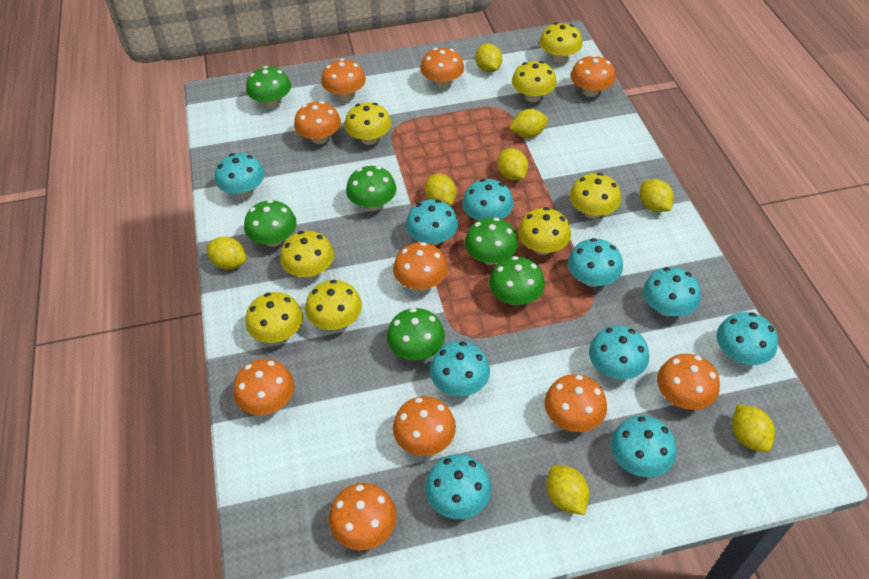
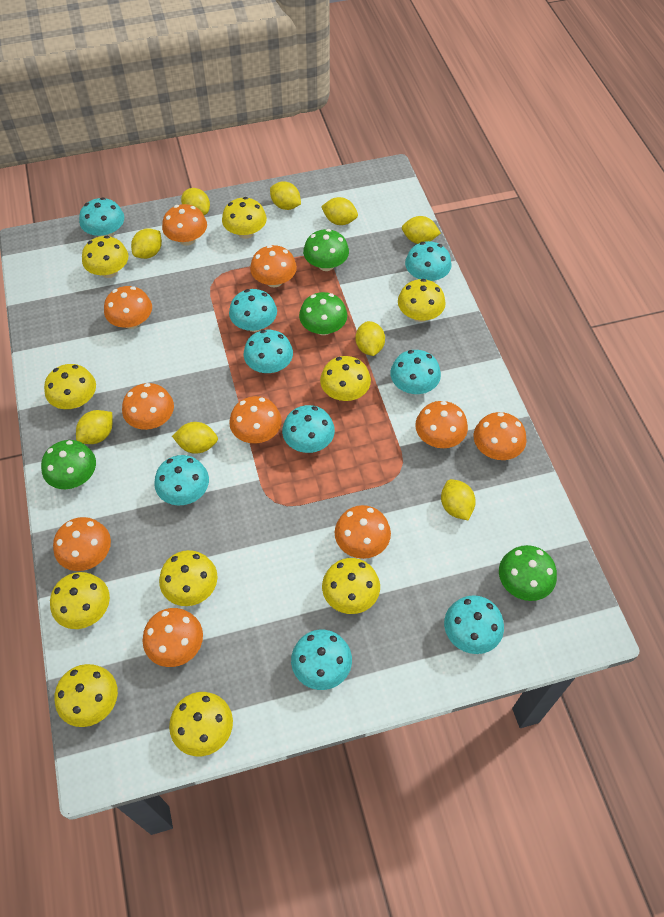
green mushroom: 6 -> 4
turquoise mushroom: 10 -> 9
yellow lemon: 8 -> 9
yellow mushroom: 8 -> 10

